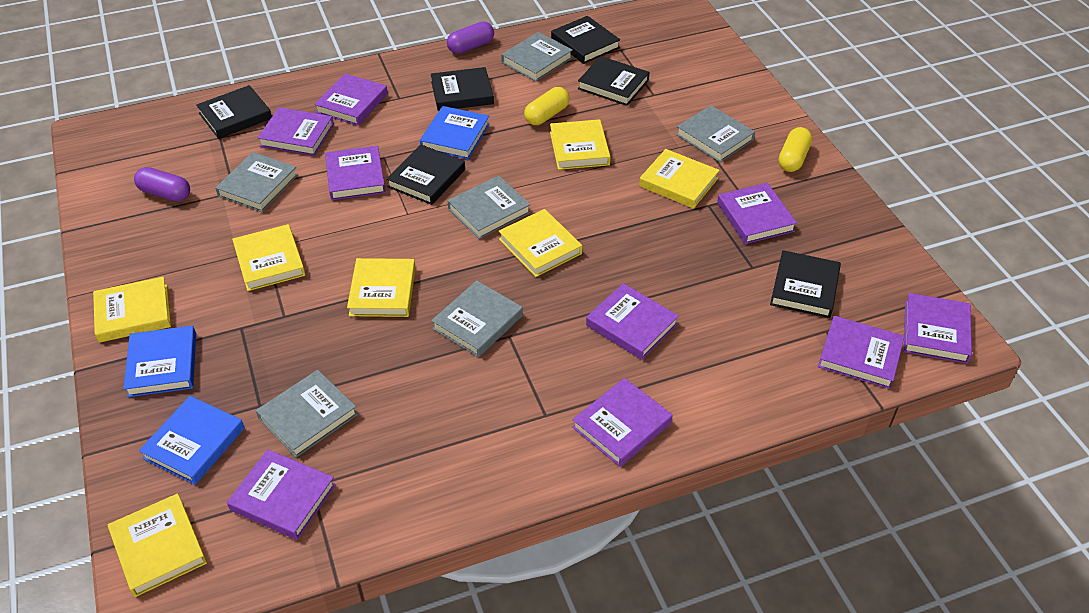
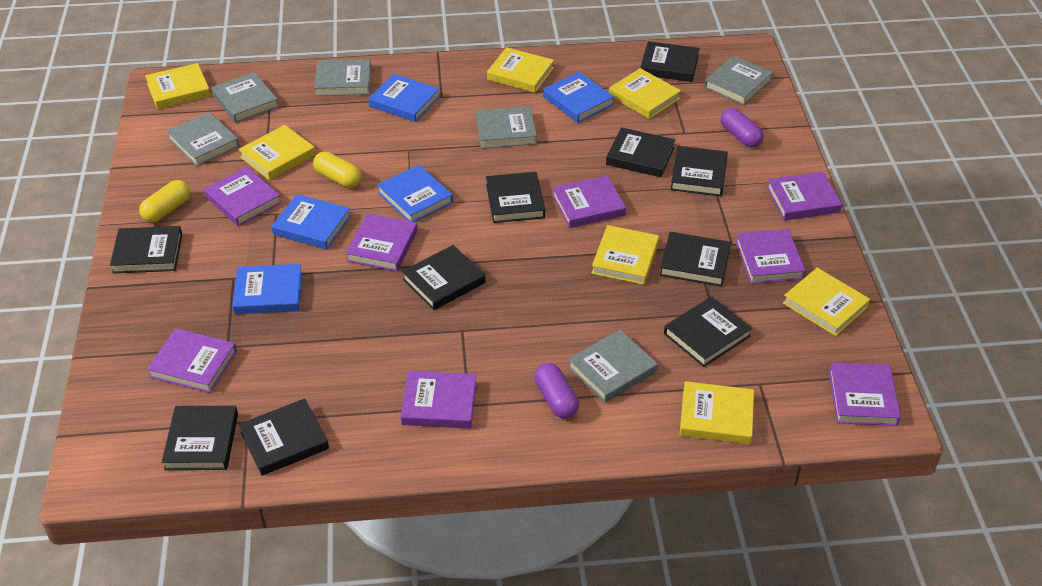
black book: 6 -> 10
blue book: 3 -> 5
purple book: 9 -> 8

